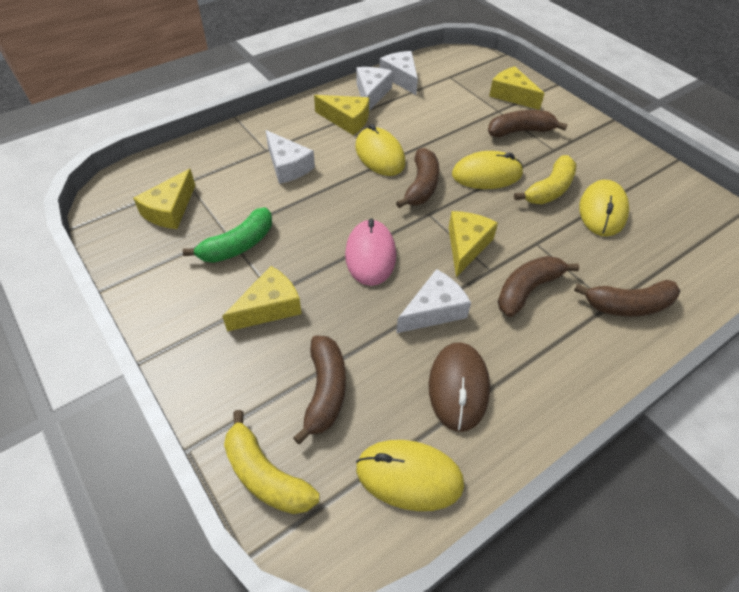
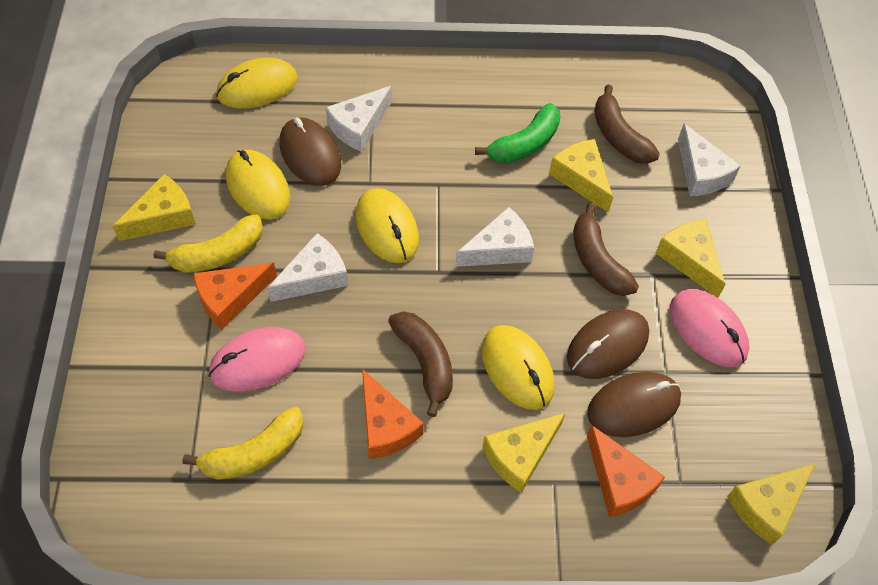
brown banana: 5 -> 3
brown mouse: 1 -> 3
orange cheese: 0 -> 3
pink mouse: 1 -> 2

